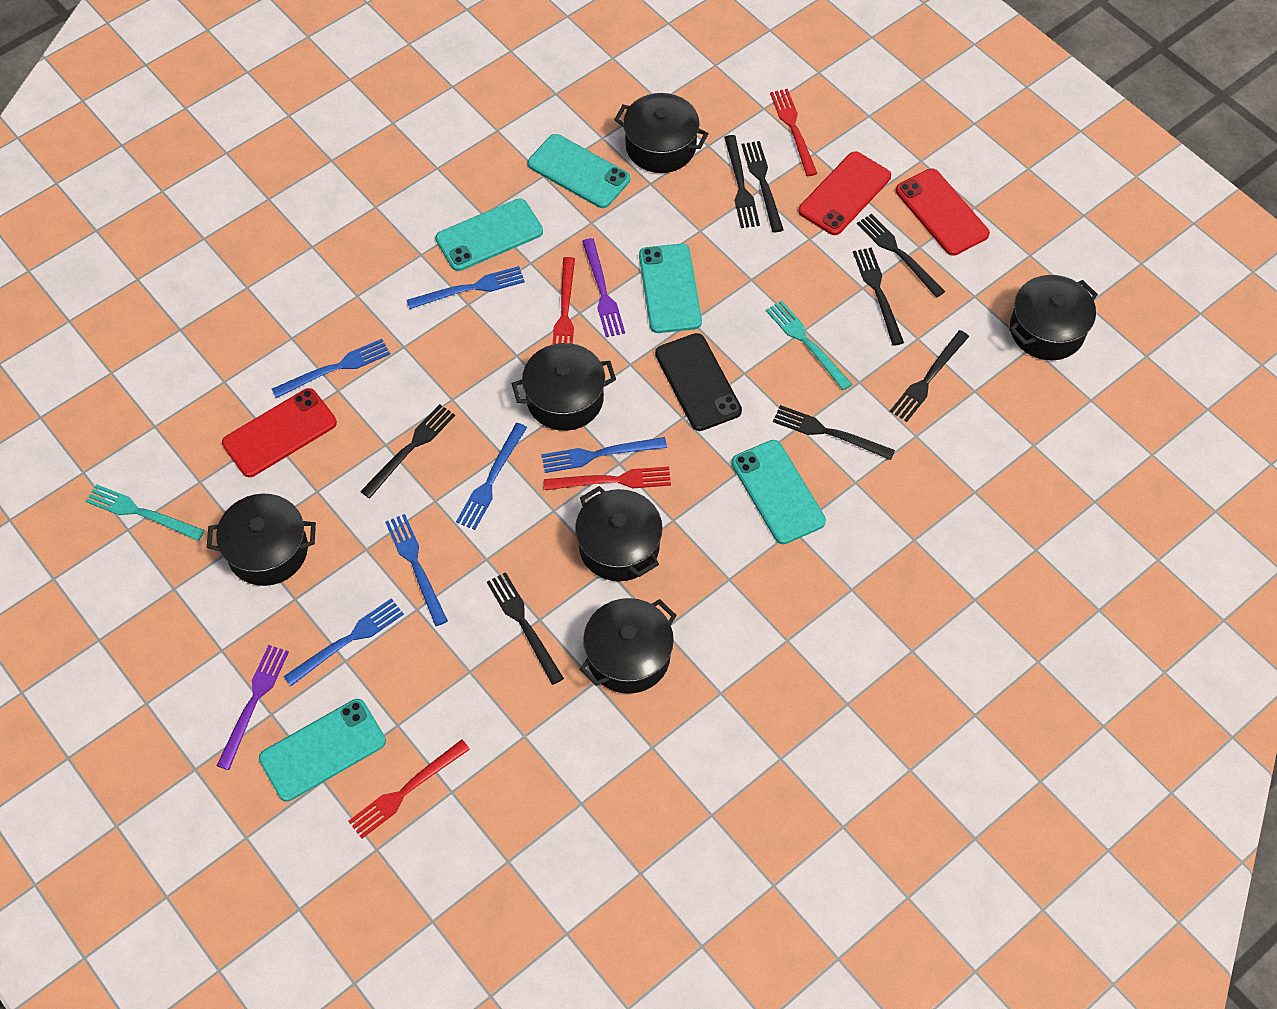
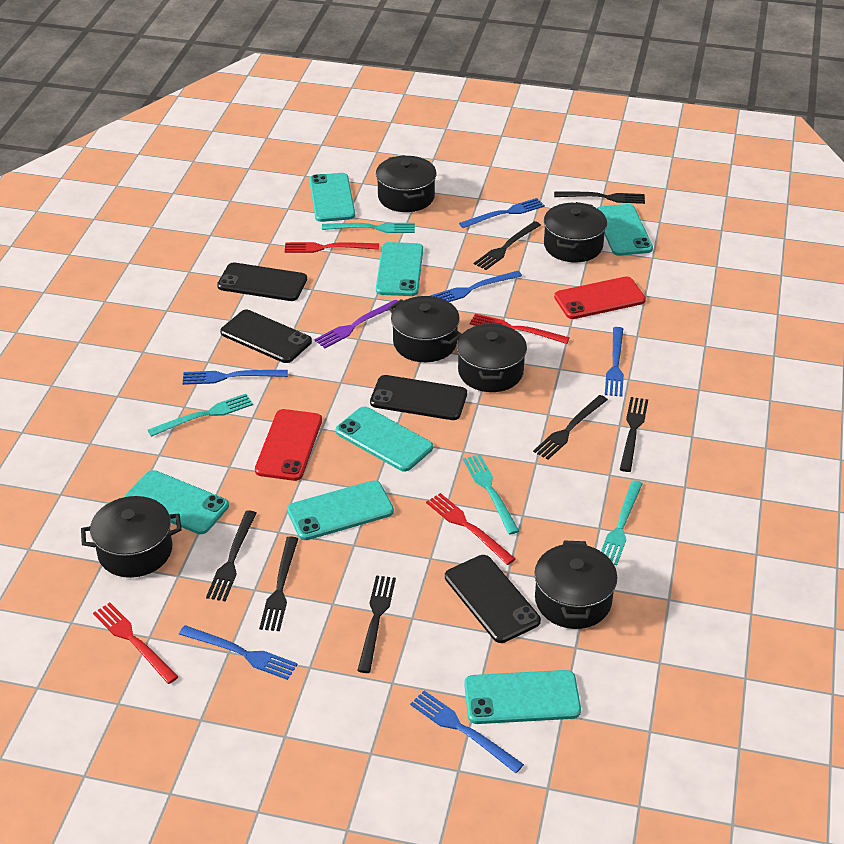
black fork: 8 -> 7
black phone: 1 -> 4
purple fork: 2 -> 1
red phone: 3 -> 2
turquoise fork: 2 -> 4
turquoise phone: 5 -> 7

